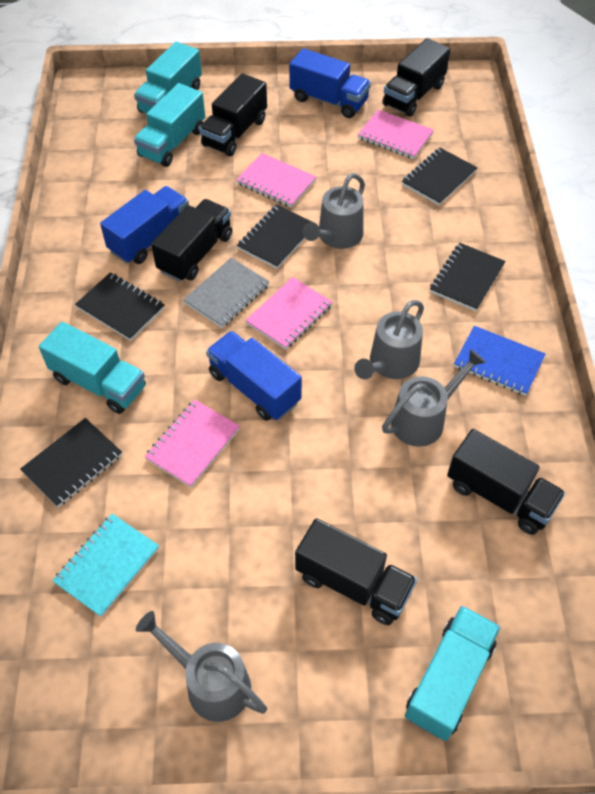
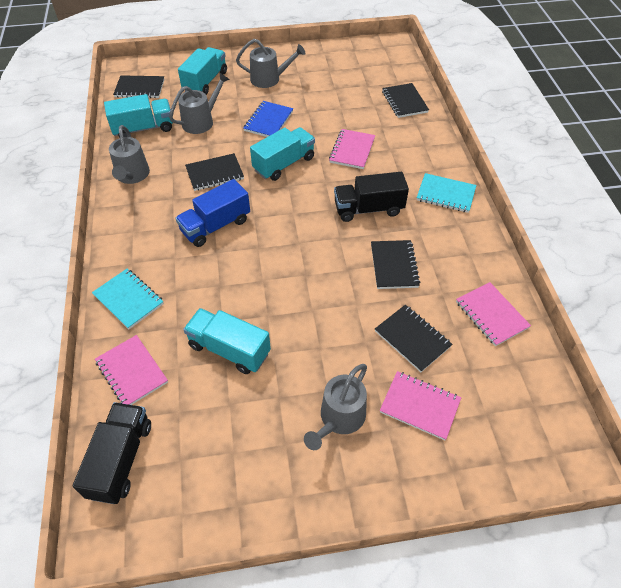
black truck: 5 -> 2
blue truck: 3 -> 1
grey notebook: 1 -> 0
turquoise notebook: 1 -> 2

